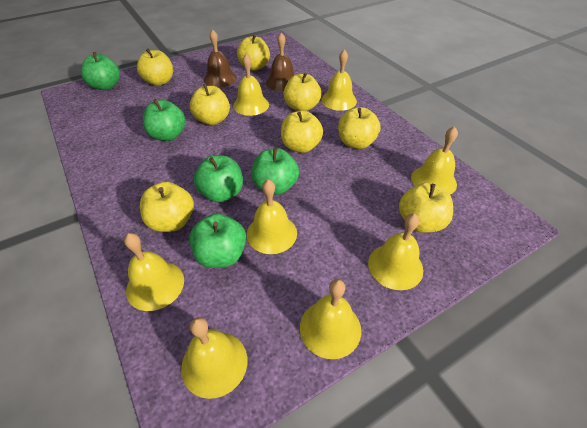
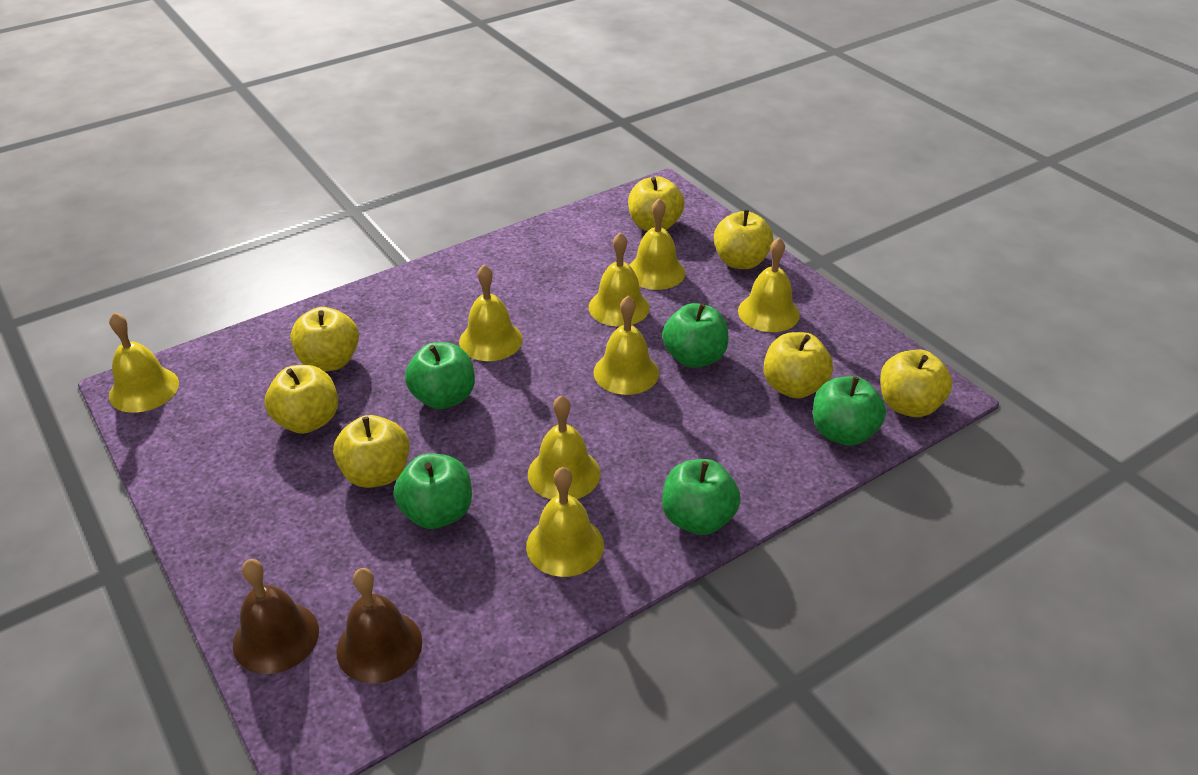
yellow apple: 8 -> 7

